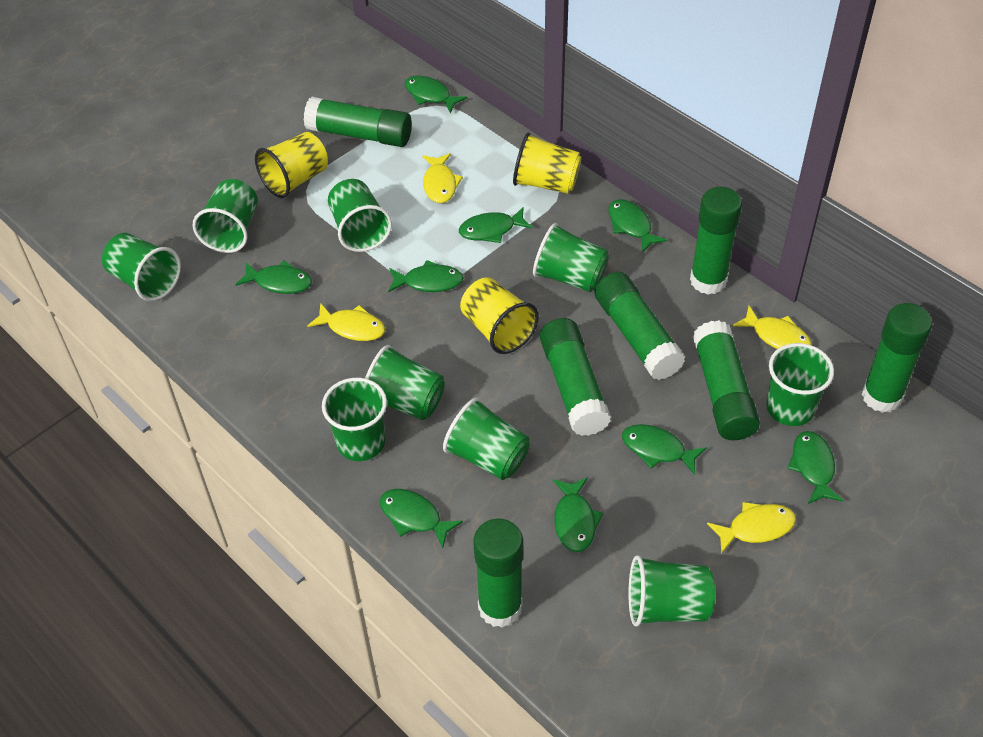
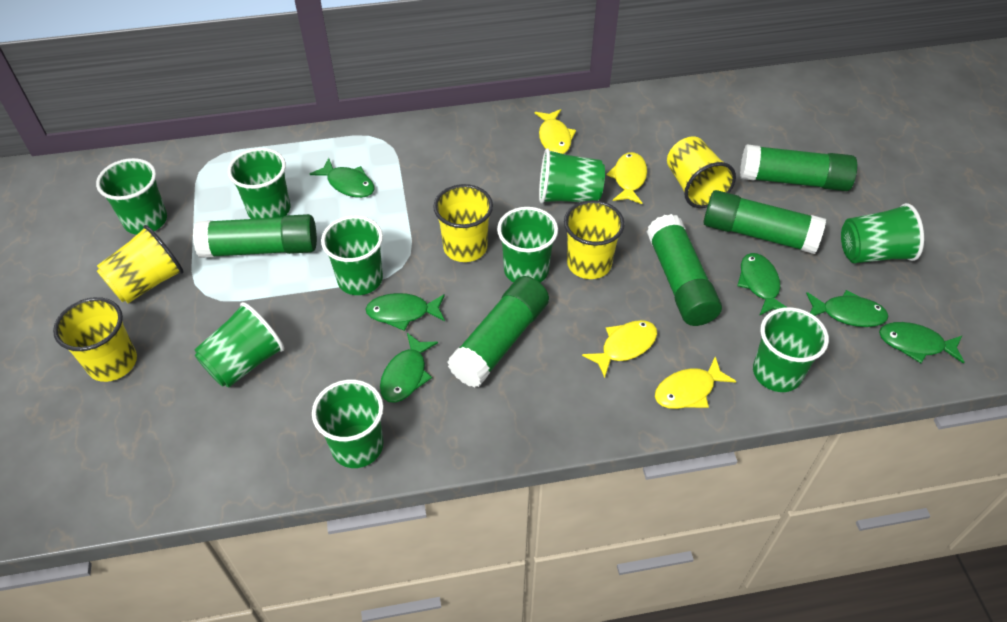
green fish: 9 -> 6
green glue stick: 7 -> 5
yellow cup: 3 -> 5

